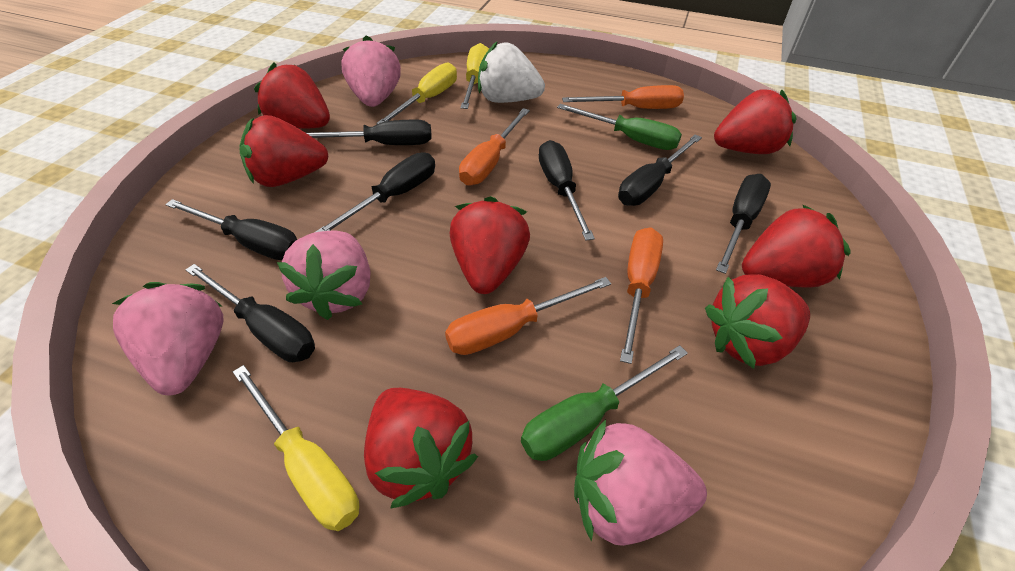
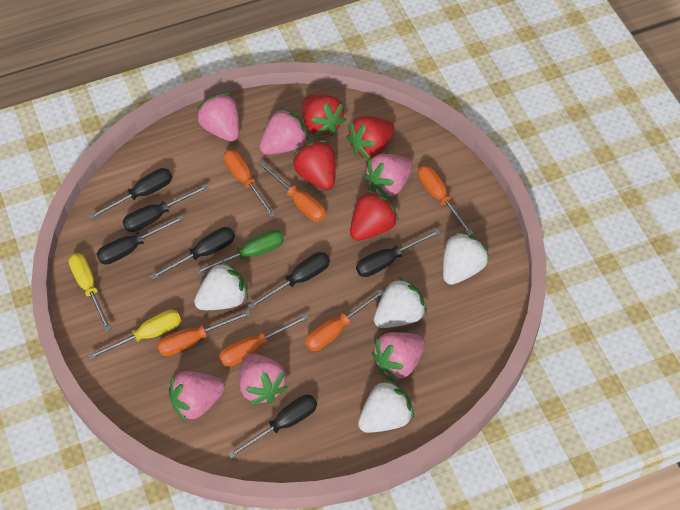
green screwdriver: 2 -> 1
orange screwdriver: 4 -> 6
pink strawberry: 4 -> 6
red strawberry: 7 -> 4
white strawberry: 1 -> 4
yellow screwdriver: 3 -> 2

